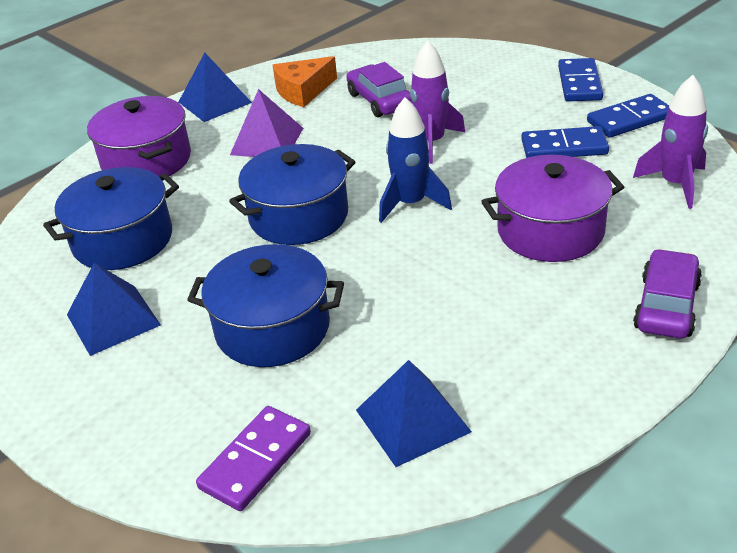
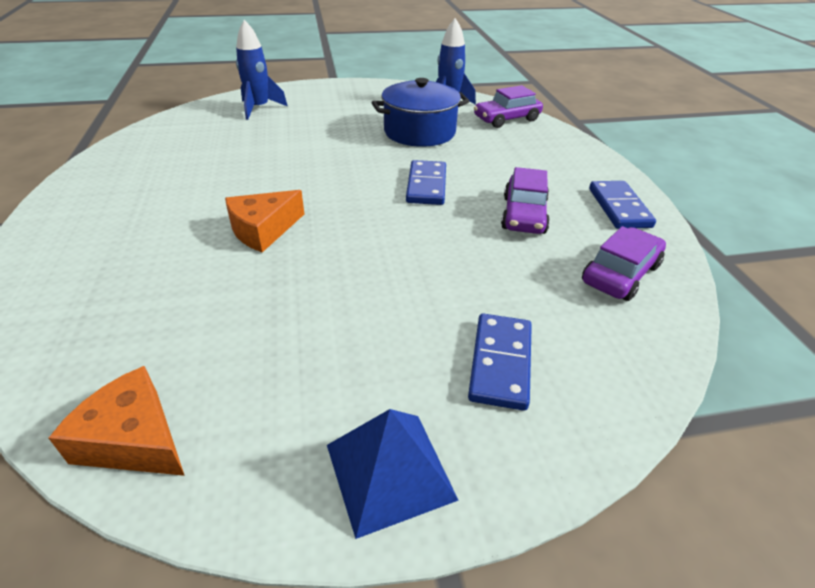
blue pot: 3 -> 1
blue pyramid: 3 -> 1
blue rocket: 1 -> 2
orange cheese: 1 -> 2
purple car: 2 -> 3
purple domino: 1 -> 0
purple pot: 2 -> 0
purple pyramid: 1 -> 0
purple rocket: 2 -> 0

